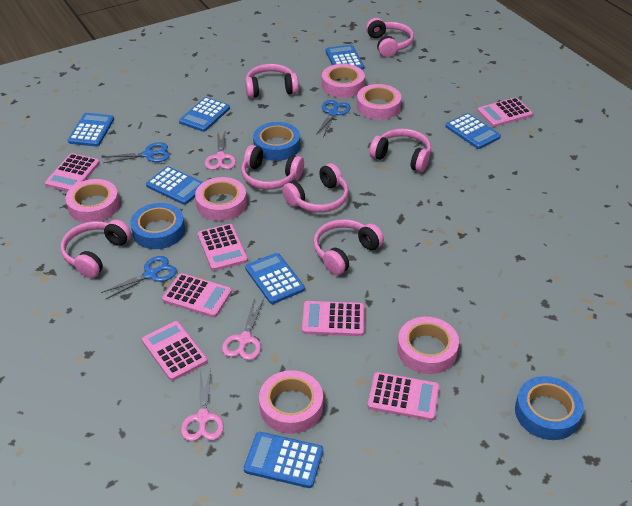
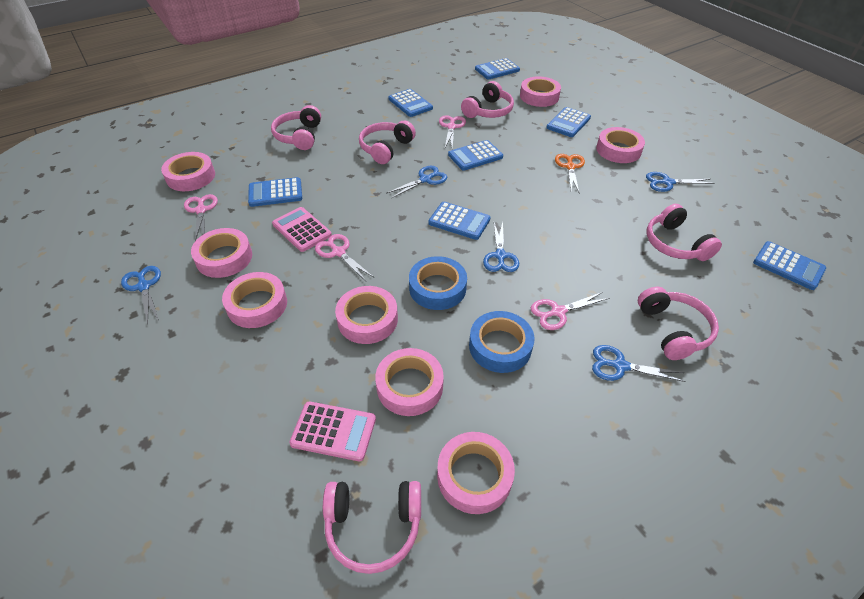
blue scissors: 3 -> 5
blue tape: 3 -> 2
orange scissors: 0 -> 1
pink calculator: 7 -> 2
pink headphones: 7 -> 6
pink scissors: 3 -> 4
pink tape: 6 -> 8

